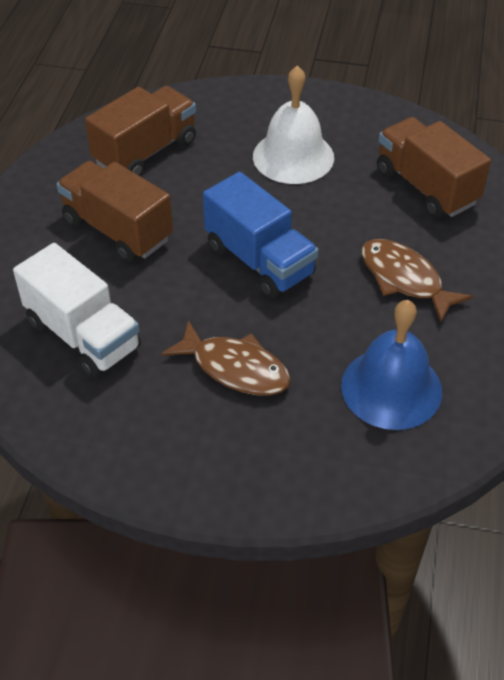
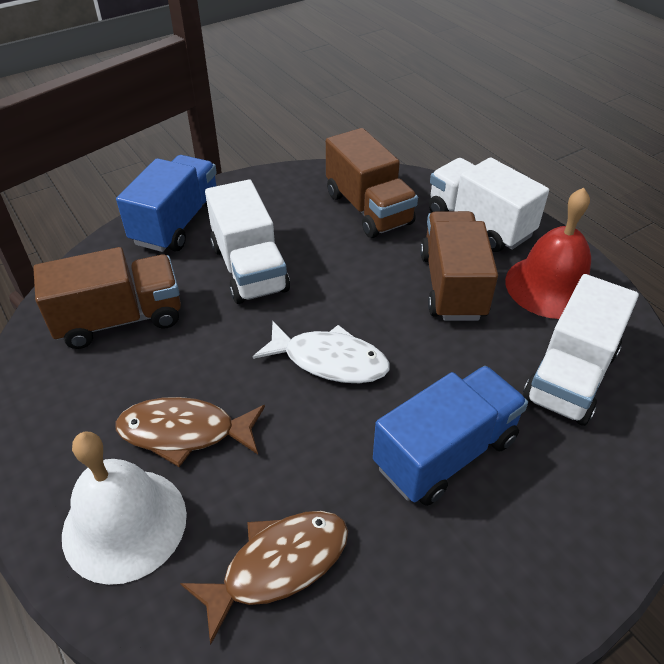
blue bell: 1 -> 0
blue truck: 1 -> 2
red bell: 0 -> 1
white fish: 0 -> 1
white truck: 1 -> 3

